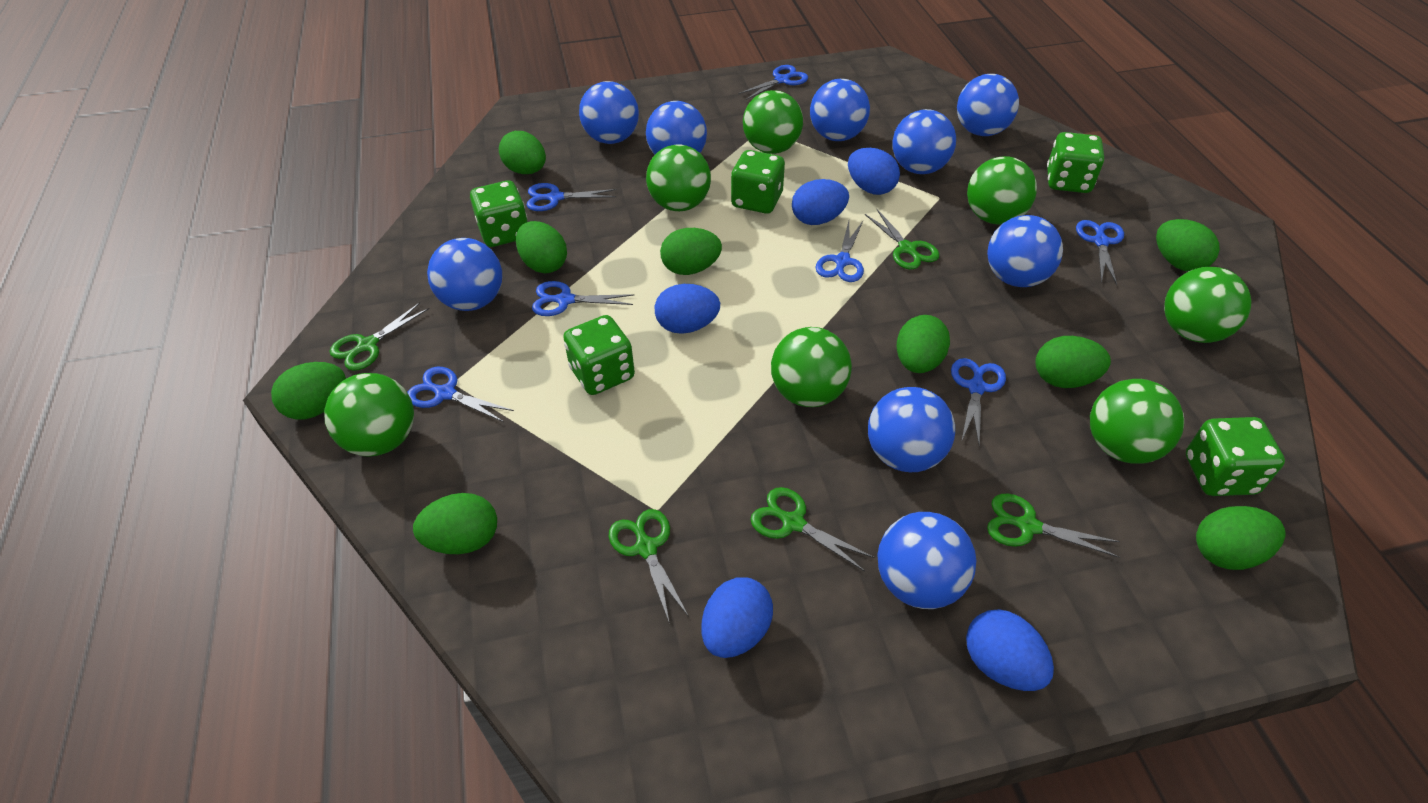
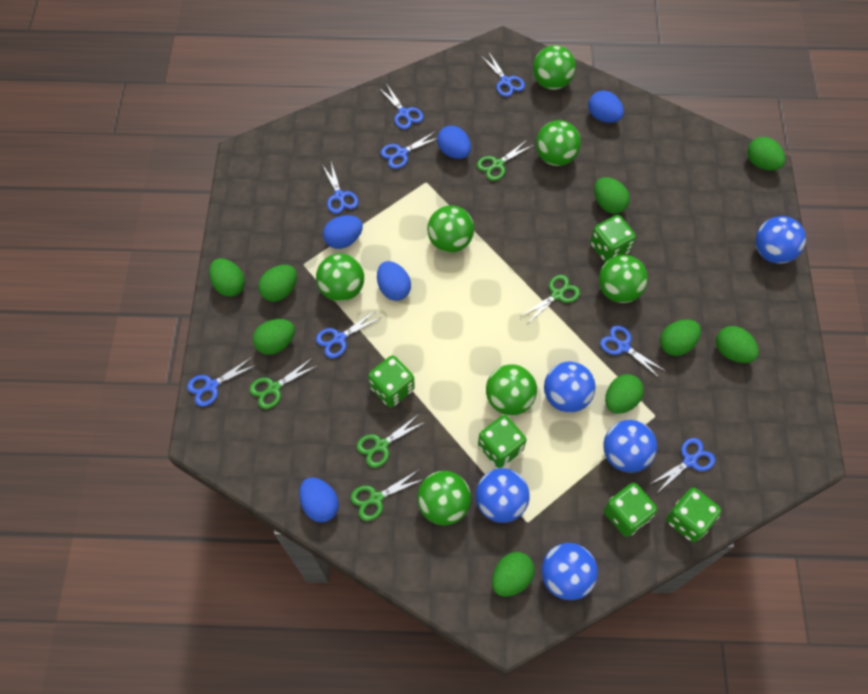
blue ball: 9 -> 5
blue scissors: 7 -> 8

